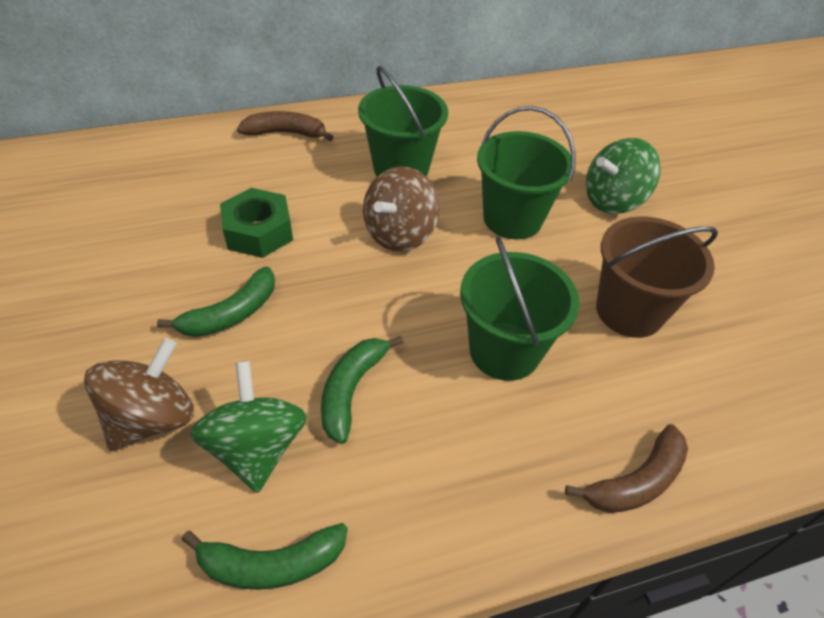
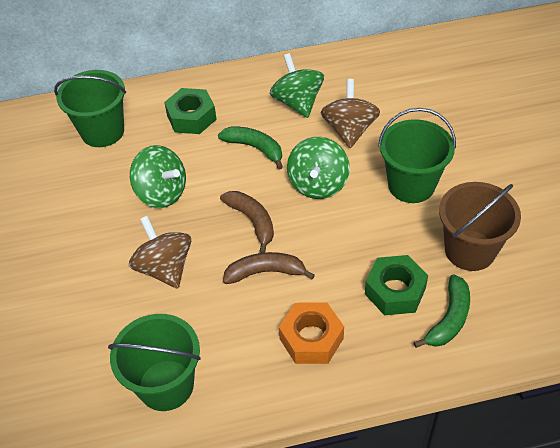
green banana: 3 -> 2
green nut: 1 -> 2
green spinning top: 2 -> 3
orange nut: 0 -> 1

